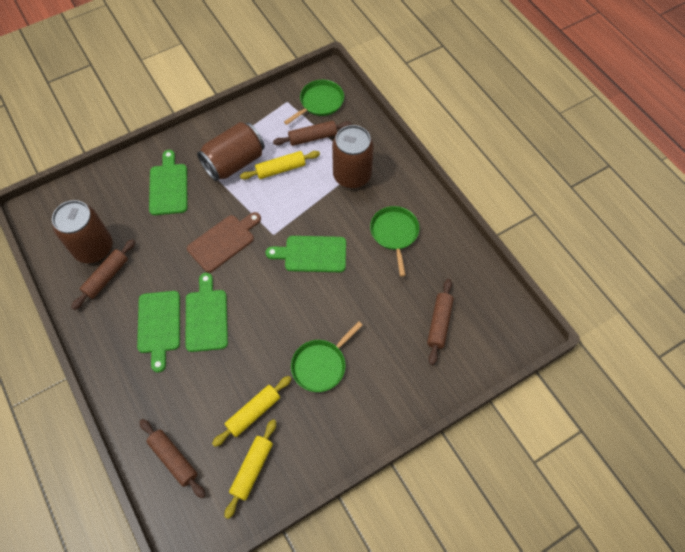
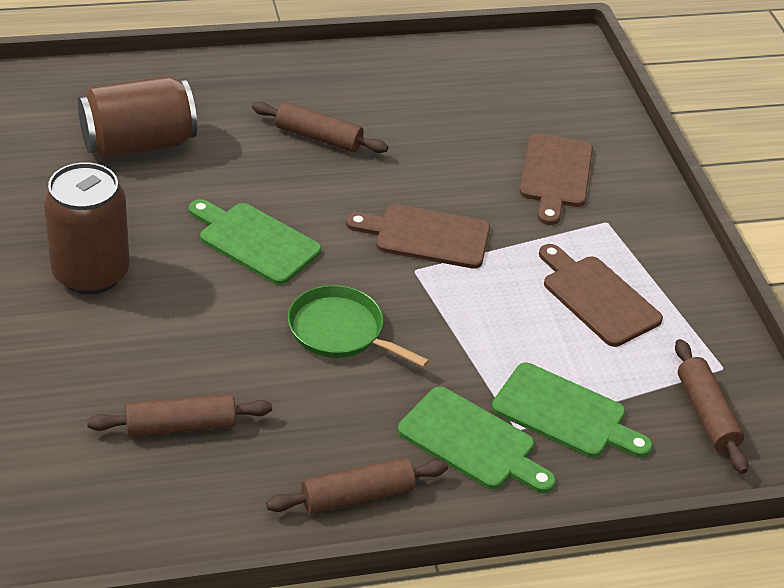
brown can: 3 -> 2
brown cutting board: 1 -> 3
green cutting board: 4 -> 3
green pan: 3 -> 1
yellow rolling pin: 3 -> 0

